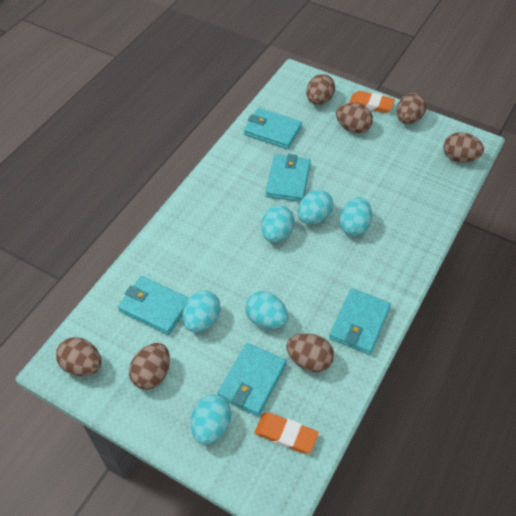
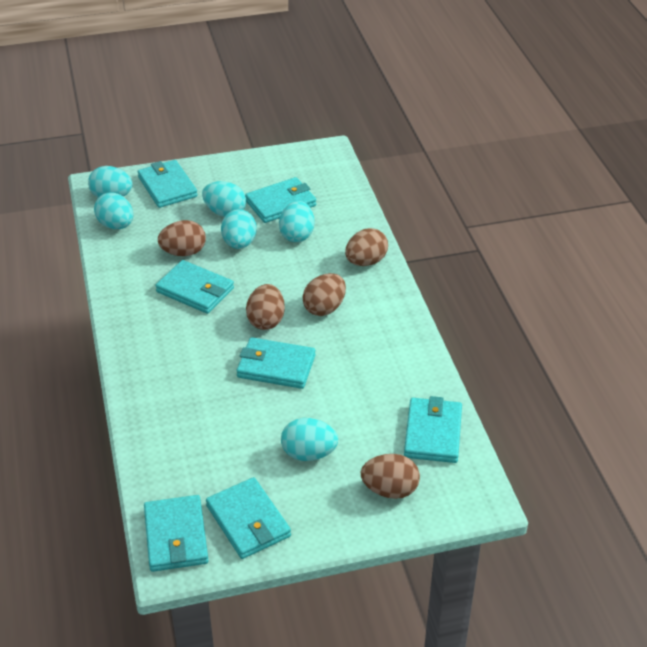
brown egg: 7 -> 5
orange eraser: 2 -> 0
turquoise wallet: 5 -> 7

